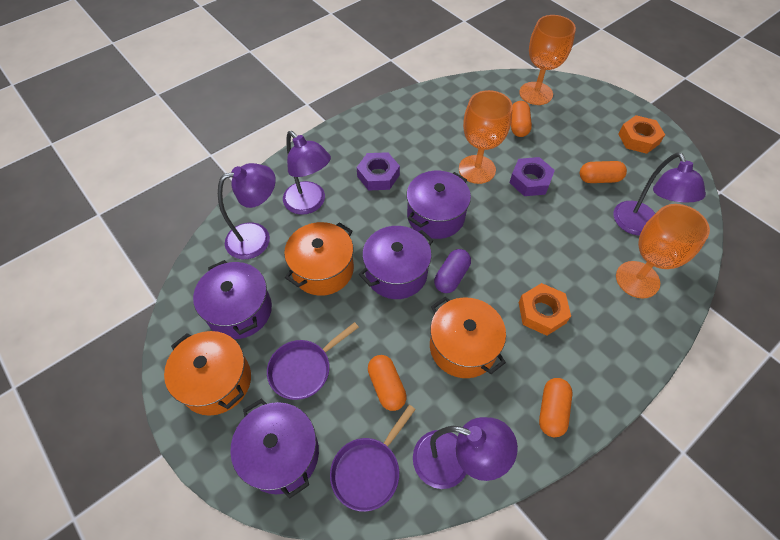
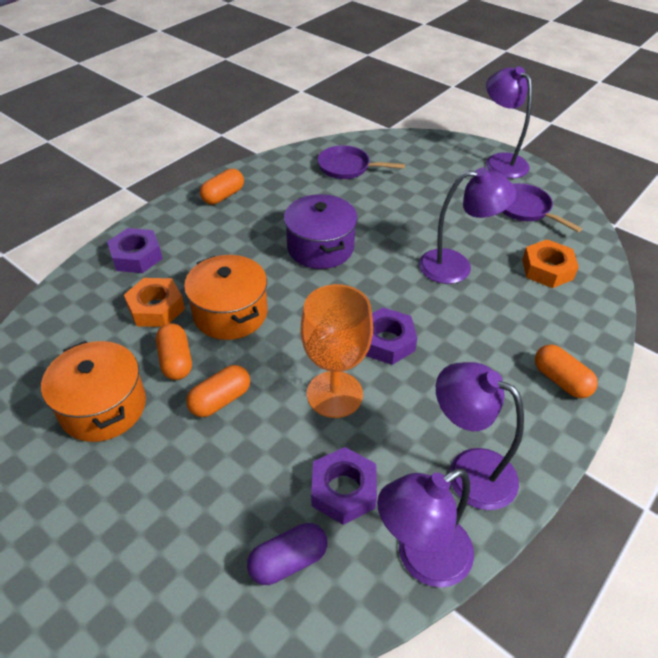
orange goblet: 3 -> 1
orange pot: 3 -> 2
purple nut: 2 -> 3
purple pot: 4 -> 1

